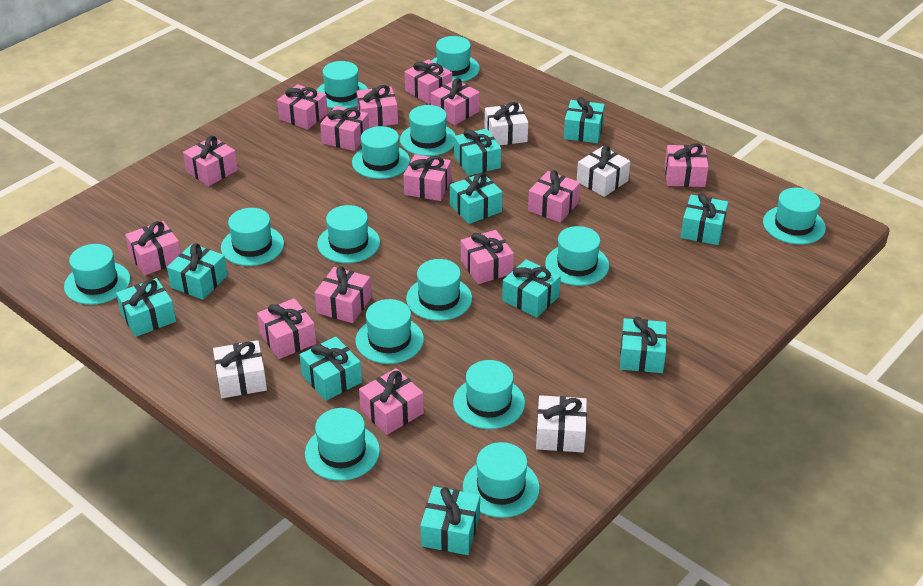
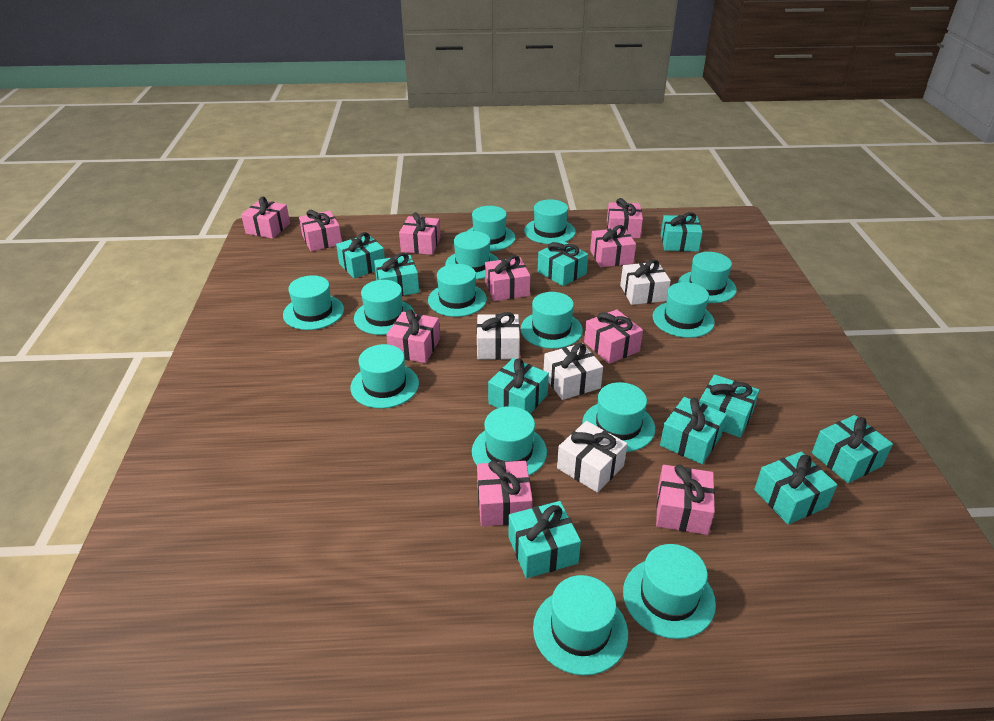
pink gift: 14 -> 10

